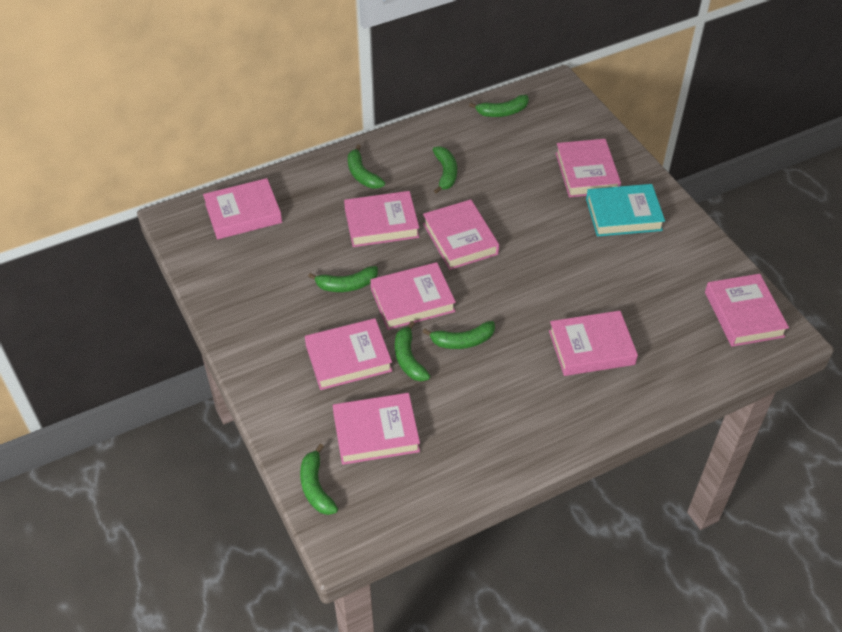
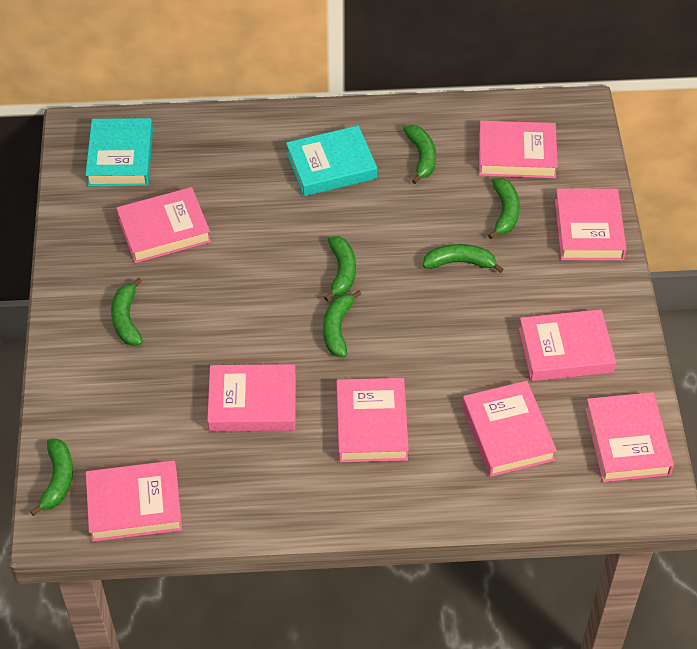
turquoise book: 1 -> 2

